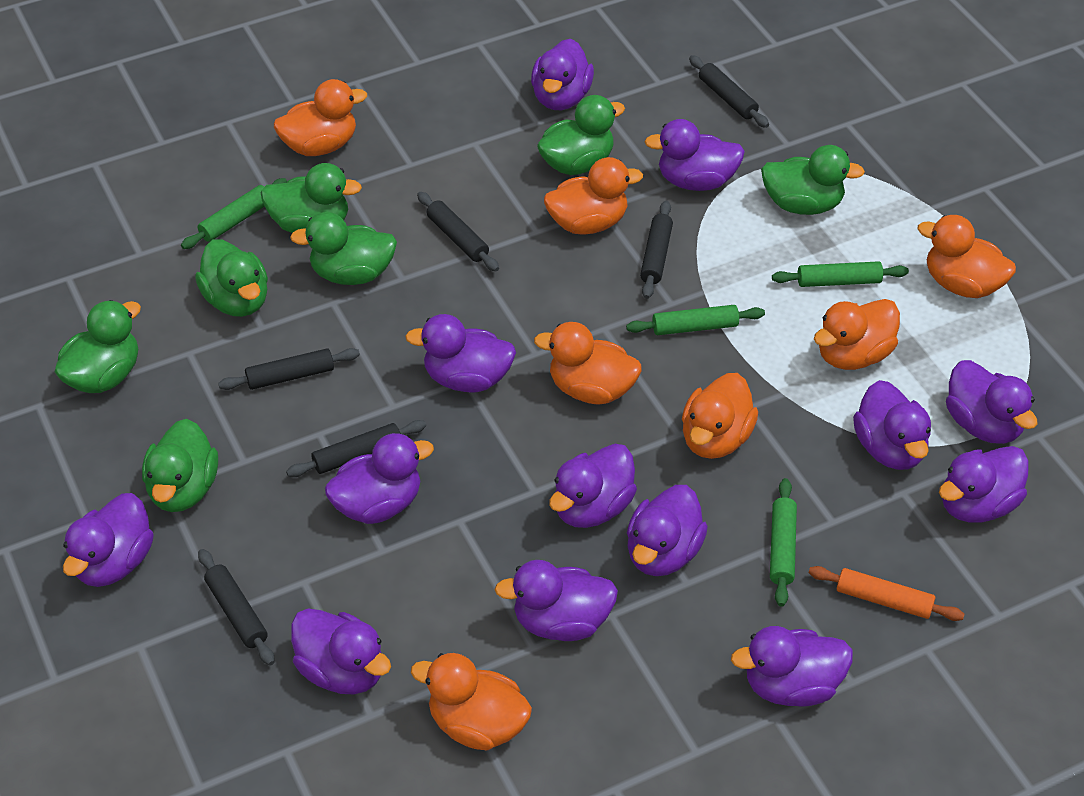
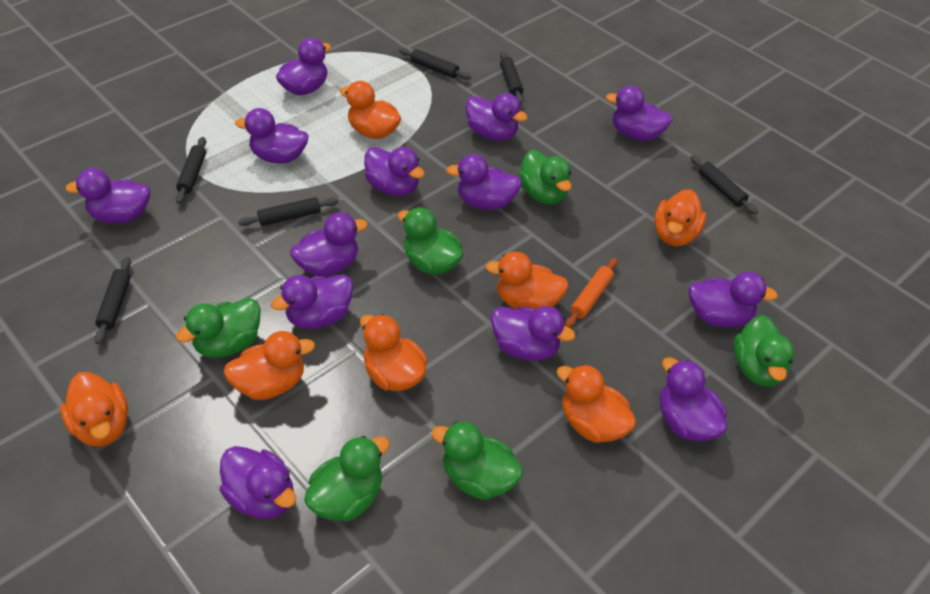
green duck: 7 -> 6
green rolling pin: 4 -> 0

